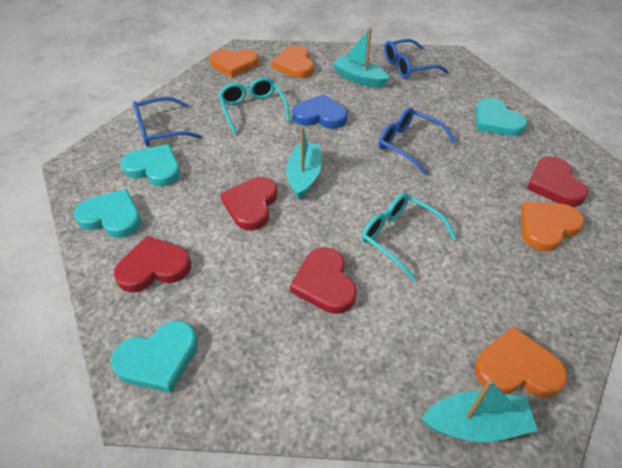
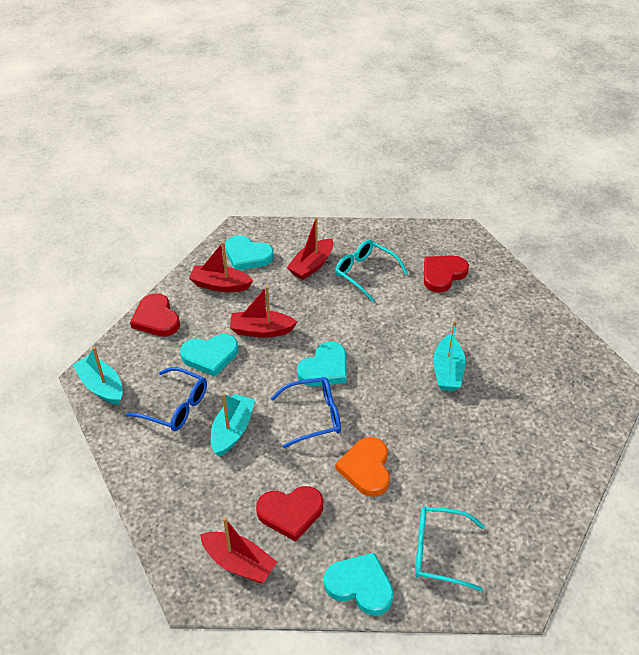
blue glasses: 3 -> 2
blue heart: 1 -> 0
orange heart: 4 -> 1
red boat: 0 -> 4
red heart: 4 -> 3

